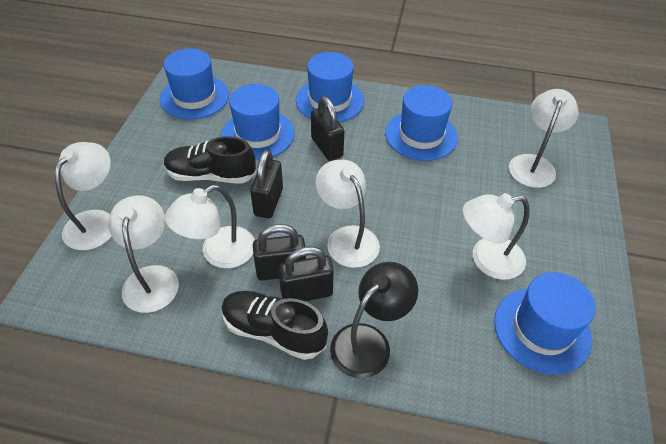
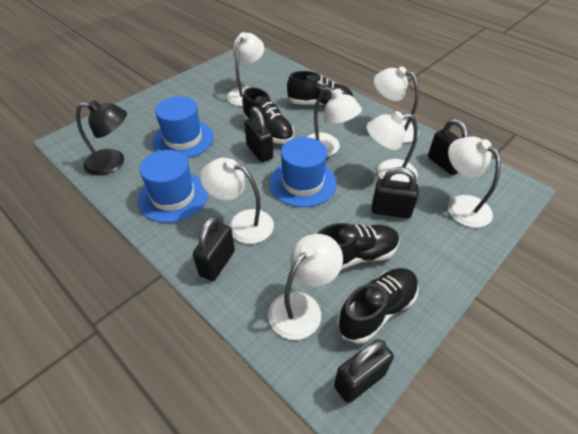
black padlock: 4 -> 5
black shoe: 2 -> 4
blue hat: 5 -> 3
white lamp: 6 -> 7

